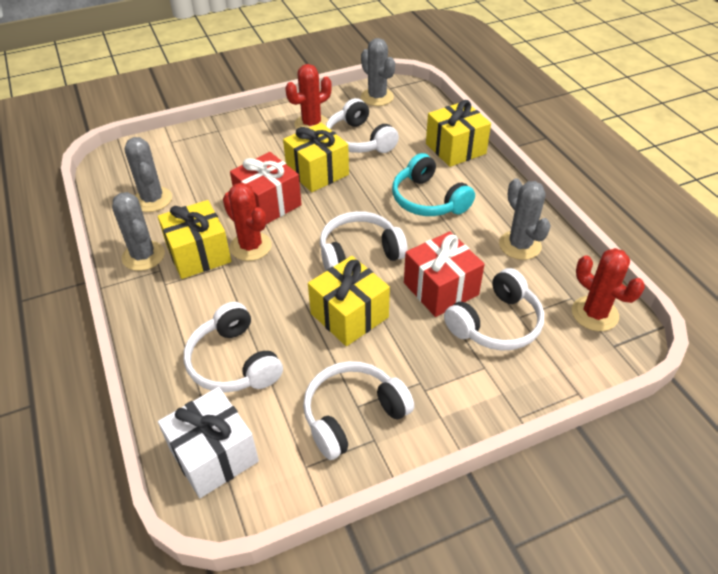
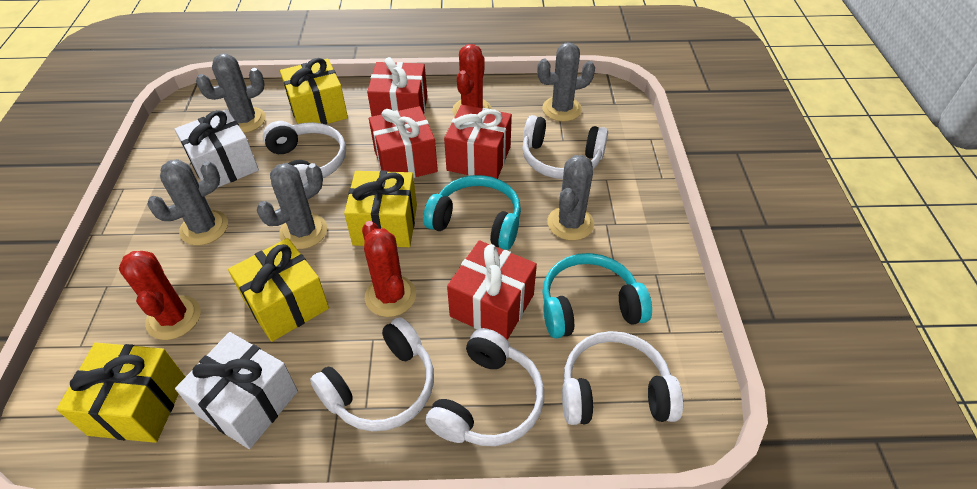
grey cactus: 4 -> 5
red gift: 2 -> 4
turquoise headphones: 1 -> 2
white gift: 1 -> 2

